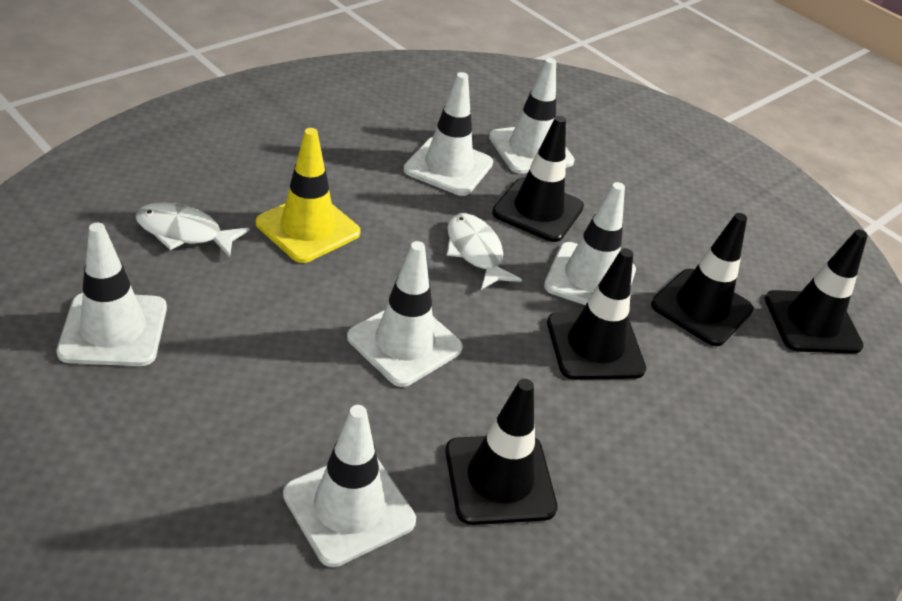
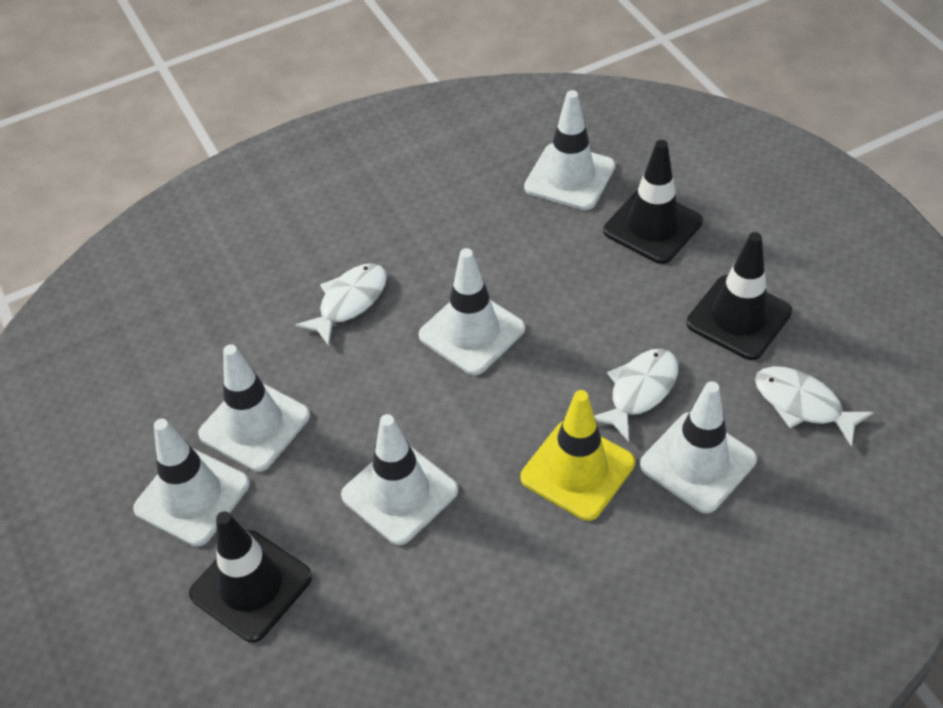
black traffic cone: 5 -> 3
white fish: 2 -> 3

